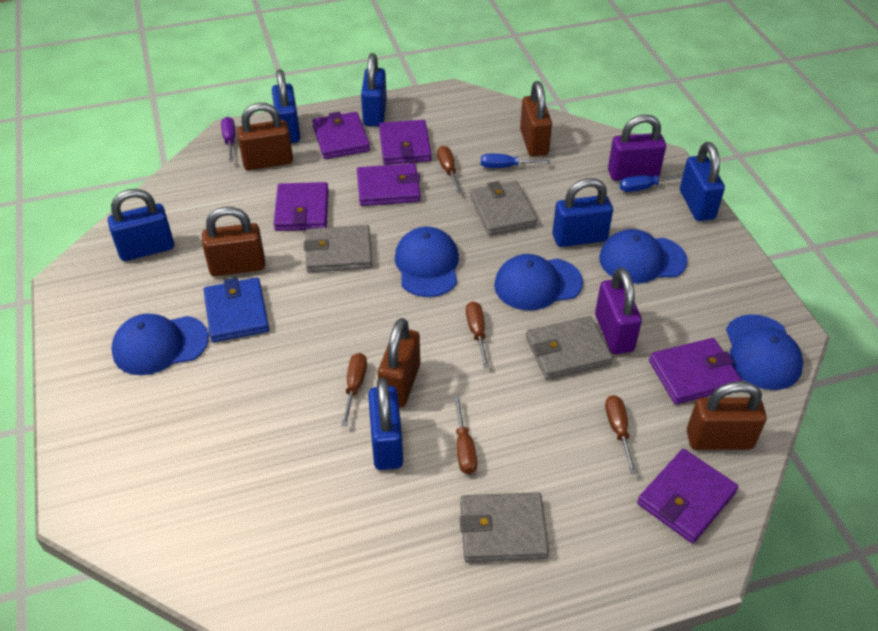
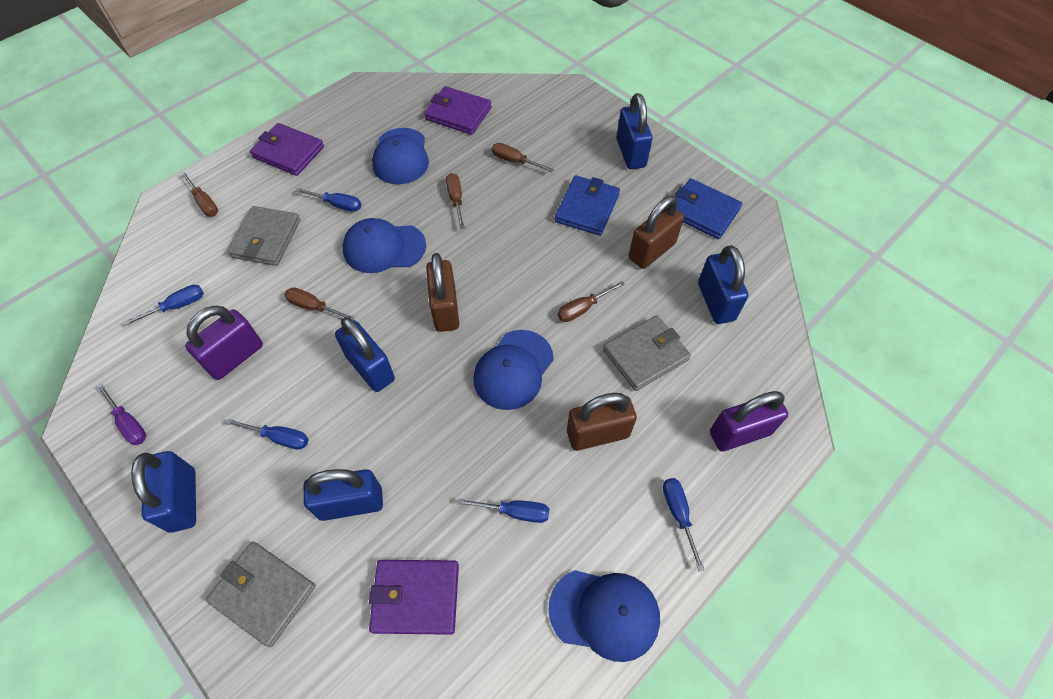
blue cap: 5 -> 4
blue padlock: 6 -> 5
blue screwdriver: 2 -> 5
blue wallet: 1 -> 2
brown padlock: 5 -> 3
grey wallet: 4 -> 3
purple wallet: 6 -> 3

